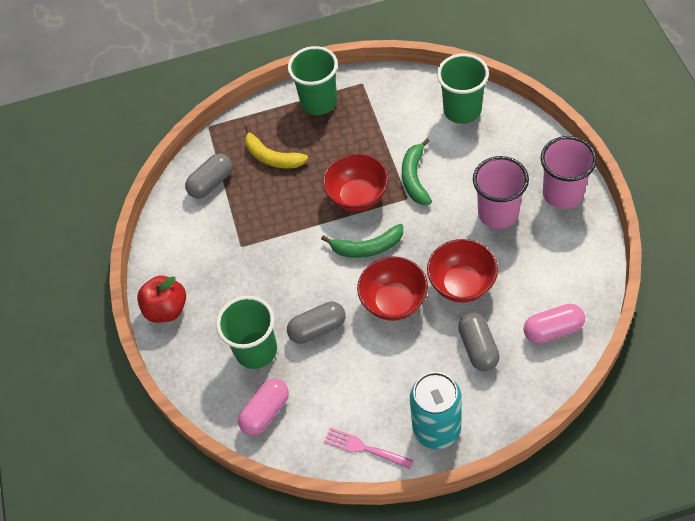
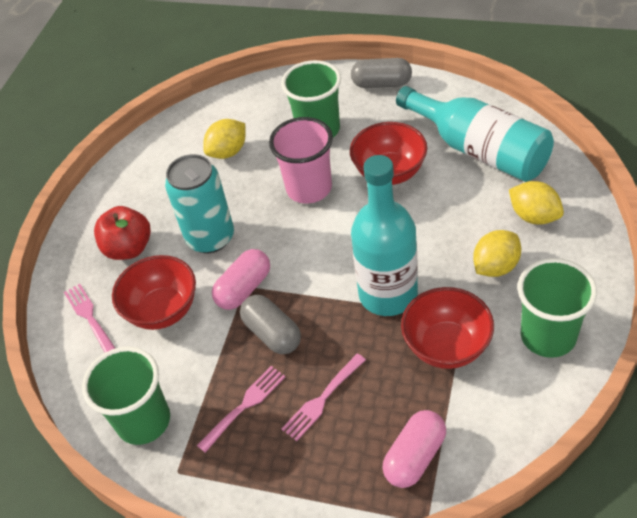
green banana: 2 -> 0
grey capsule: 3 -> 2
pink cup: 2 -> 1
pink fork: 1 -> 3
turquoise bottle: 0 -> 2
yellow banana: 1 -> 0
yellow lemon: 0 -> 3

